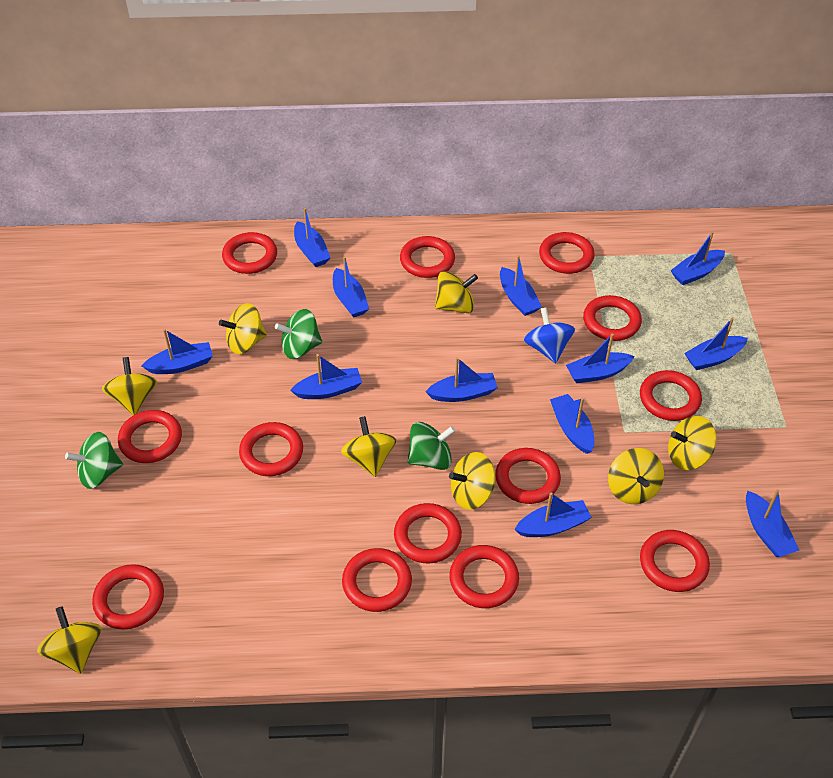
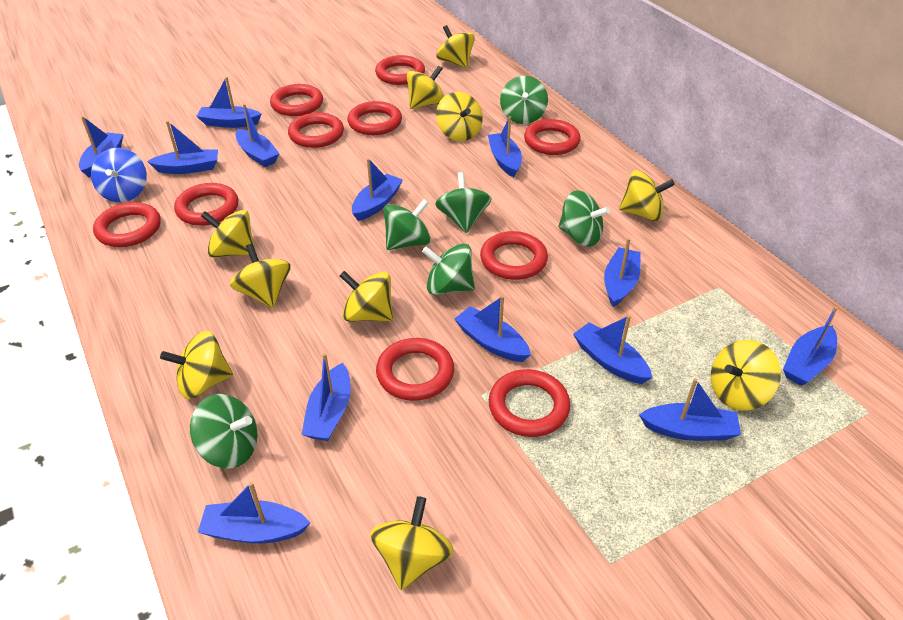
blue boat: 12 -> 13
green spinning top: 3 -> 6
red ring: 13 -> 10
yellow spinning top: 8 -> 10

